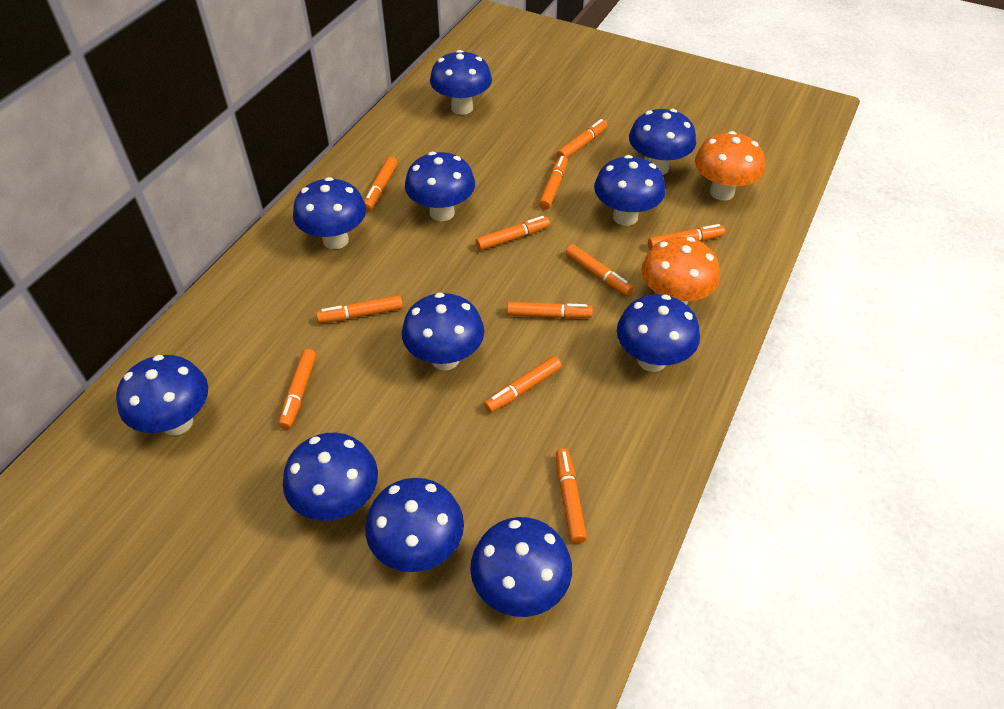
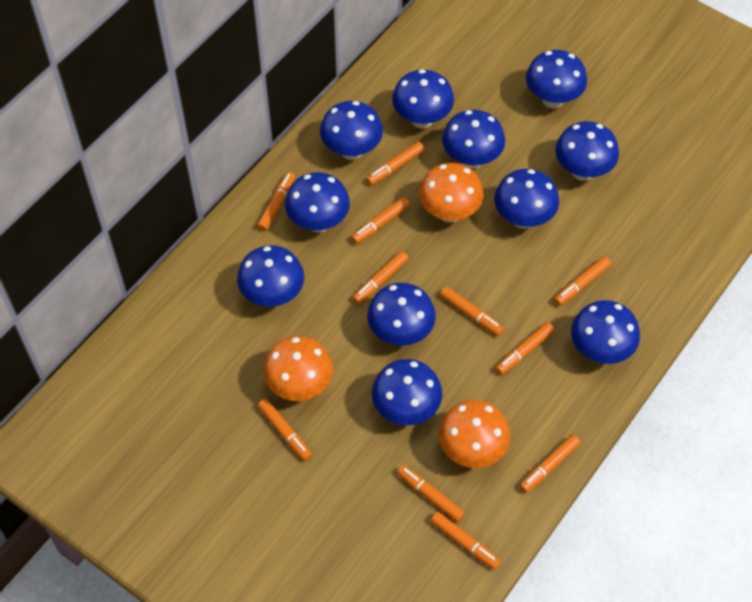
orange mushroom: 2 -> 3

